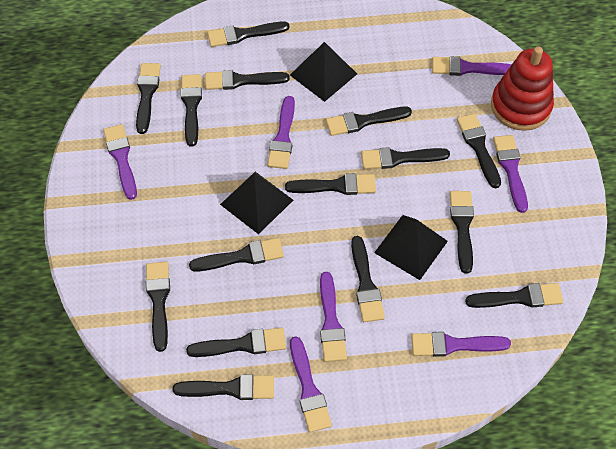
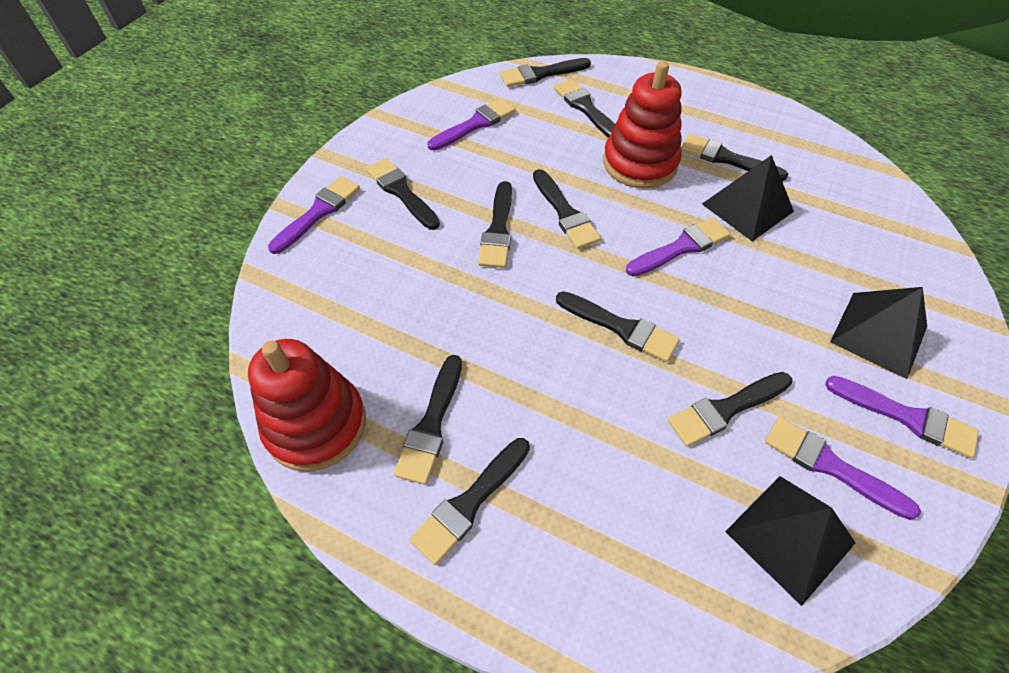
black brush: 15 -> 10
purple brush: 7 -> 5
red stacking toy: 1 -> 2

